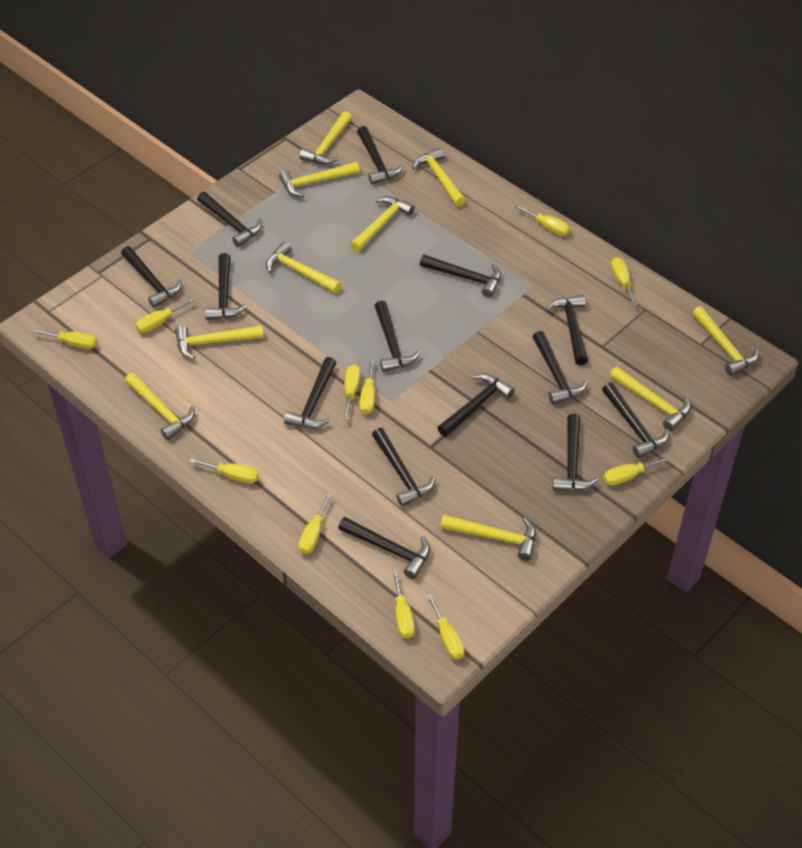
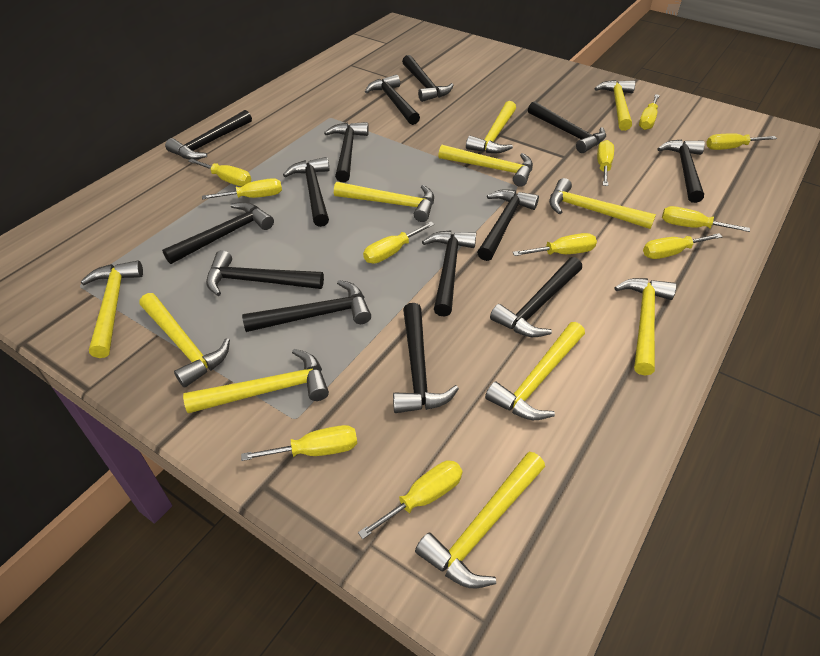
yellow hammer: 10 -> 11

